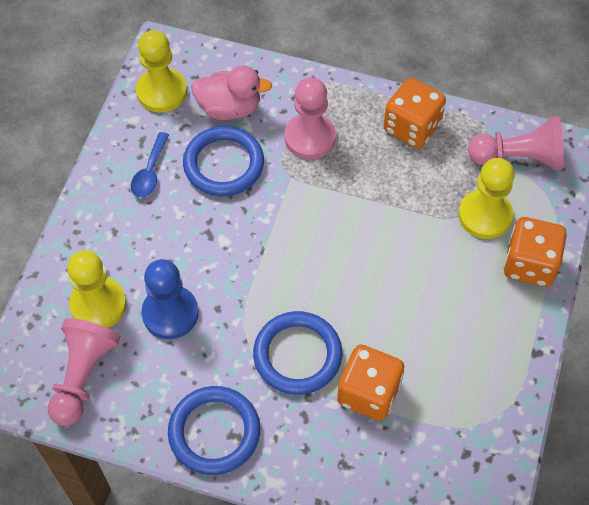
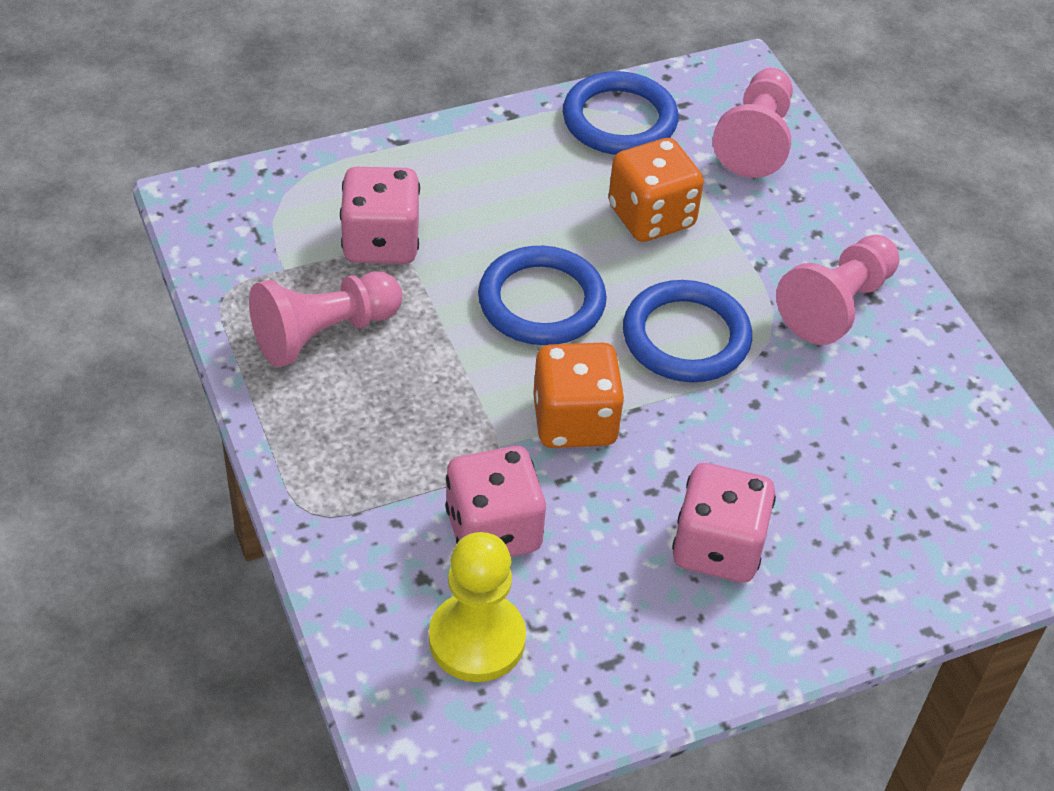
blue pawn: 1 -> 0
blue spoon: 1 -> 0
orange dice: 3 -> 2
pink dice: 0 -> 3
pink duck: 1 -> 0
yellow pawn: 3 -> 1

